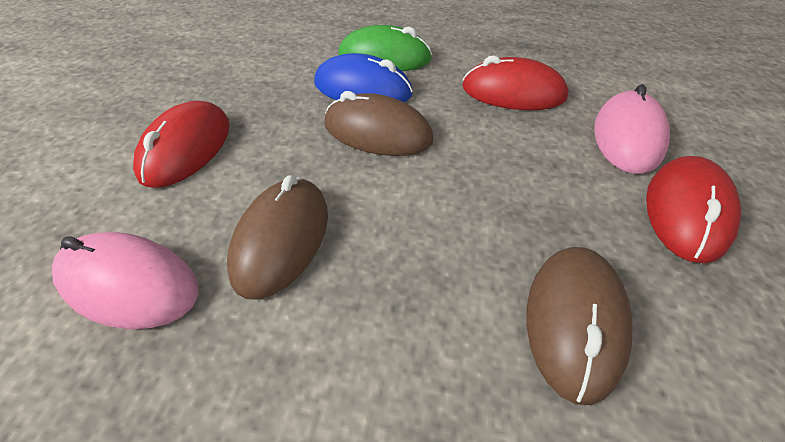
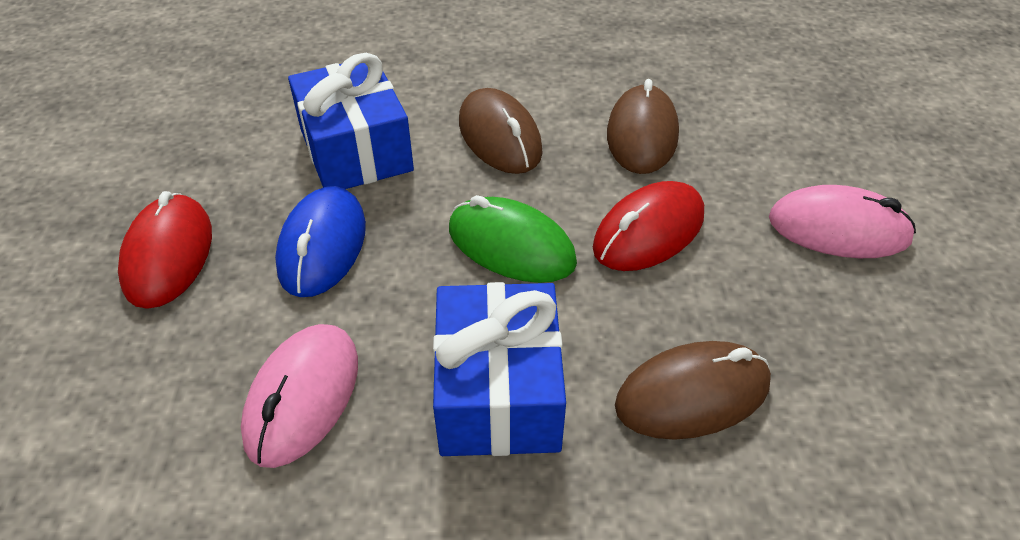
blue gift: 0 -> 2
red mouse: 3 -> 2

